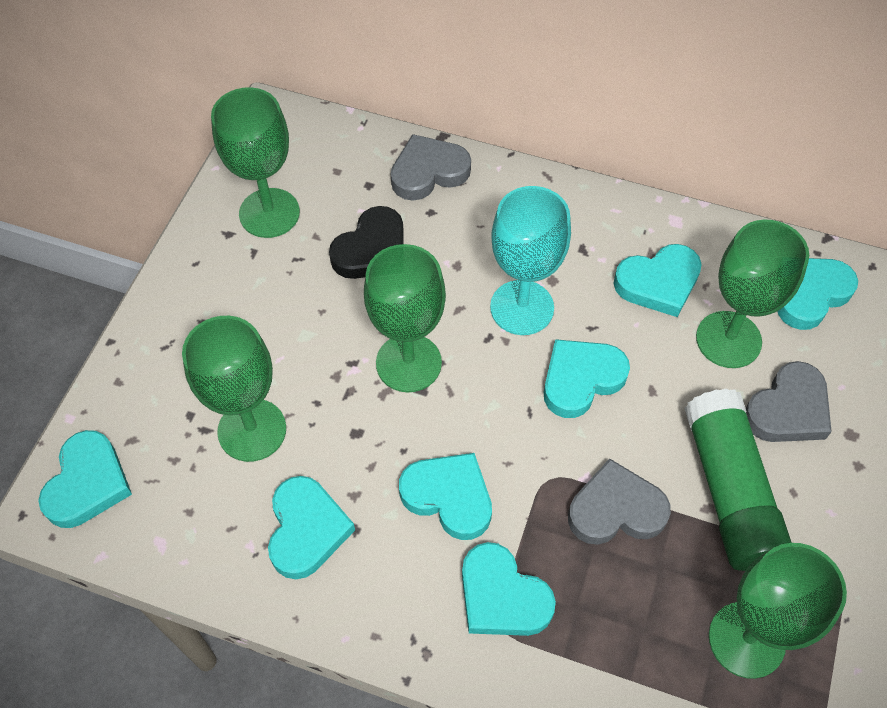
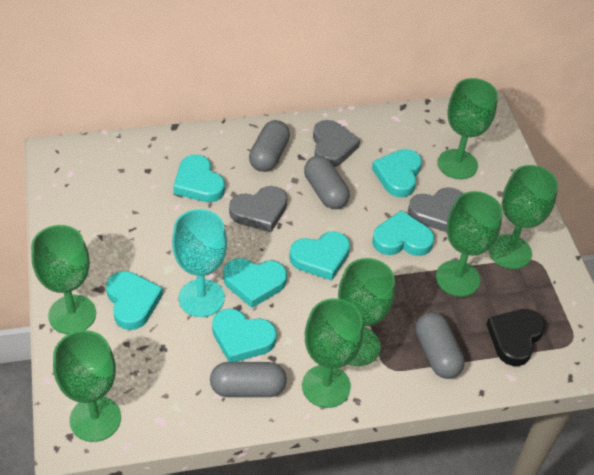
green glue stick: 1 -> 0
green goblet: 5 -> 7
grey capsule: 0 -> 4

